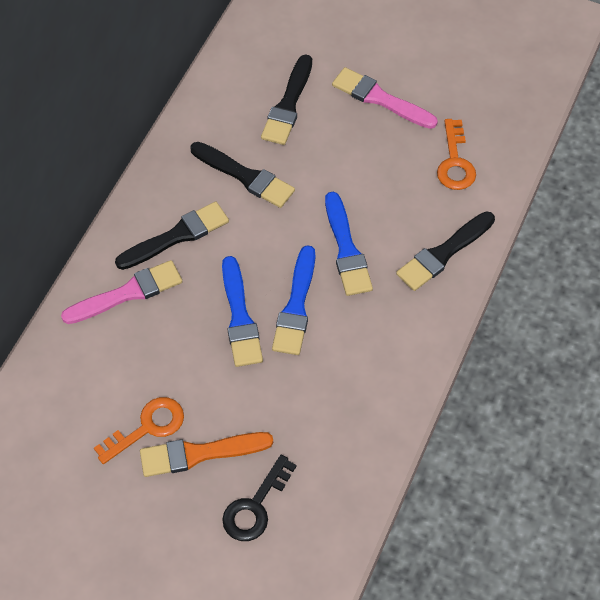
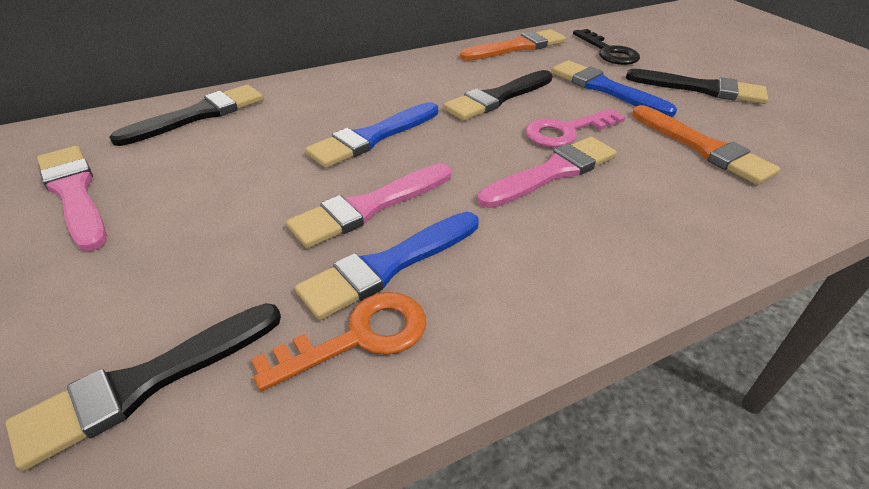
orange brush: 1 -> 2
orange key: 2 -> 1
pink brush: 2 -> 3
pink key: 0 -> 1

